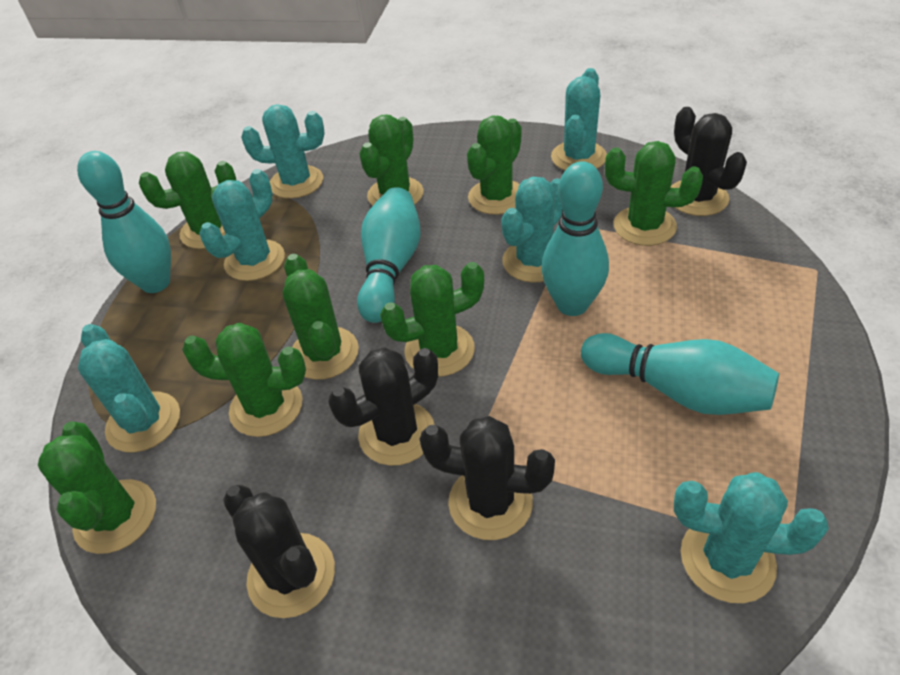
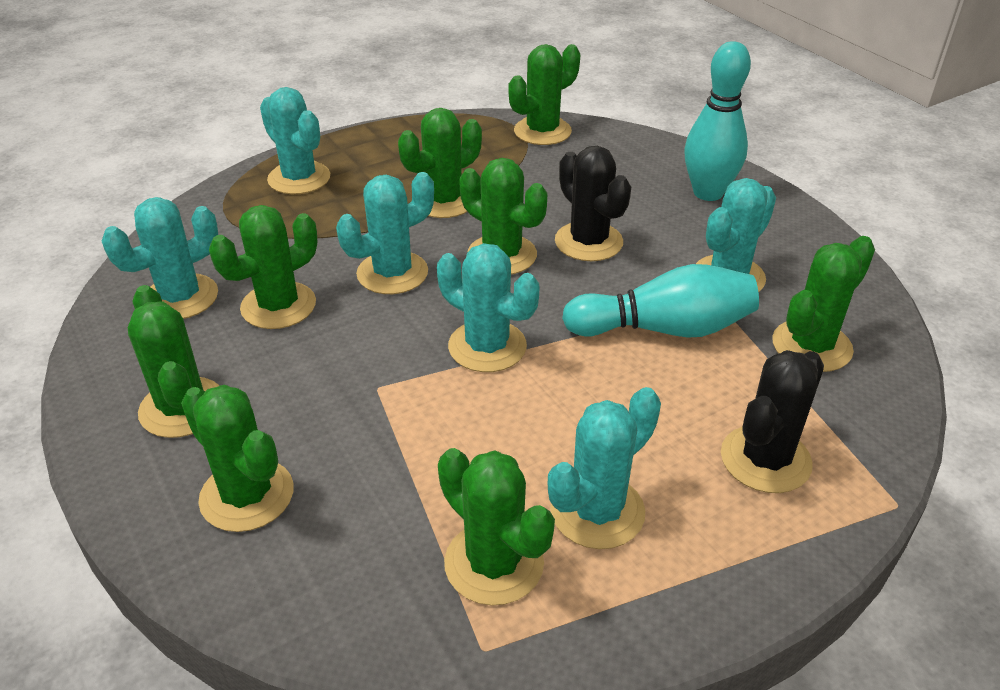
black cactus: 4 -> 2
turquoise bowling pin: 4 -> 2

